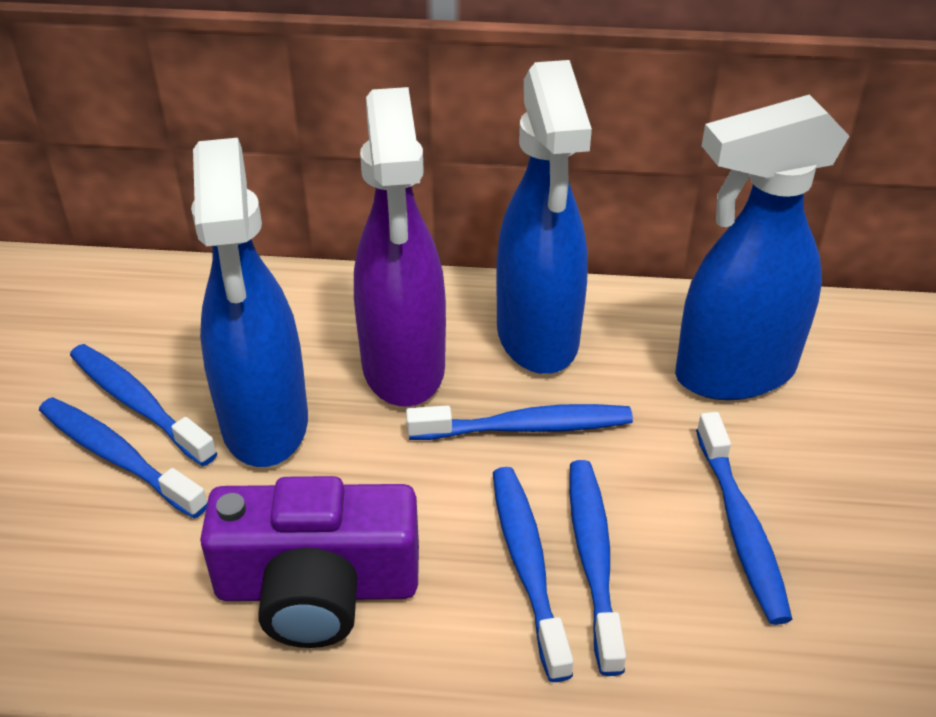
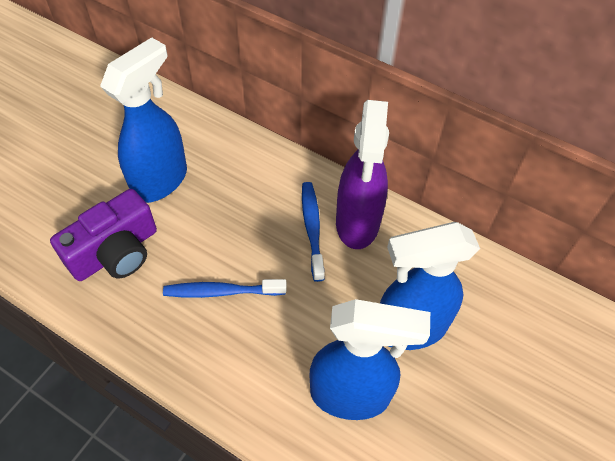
blue toothbrush: 6 -> 2

